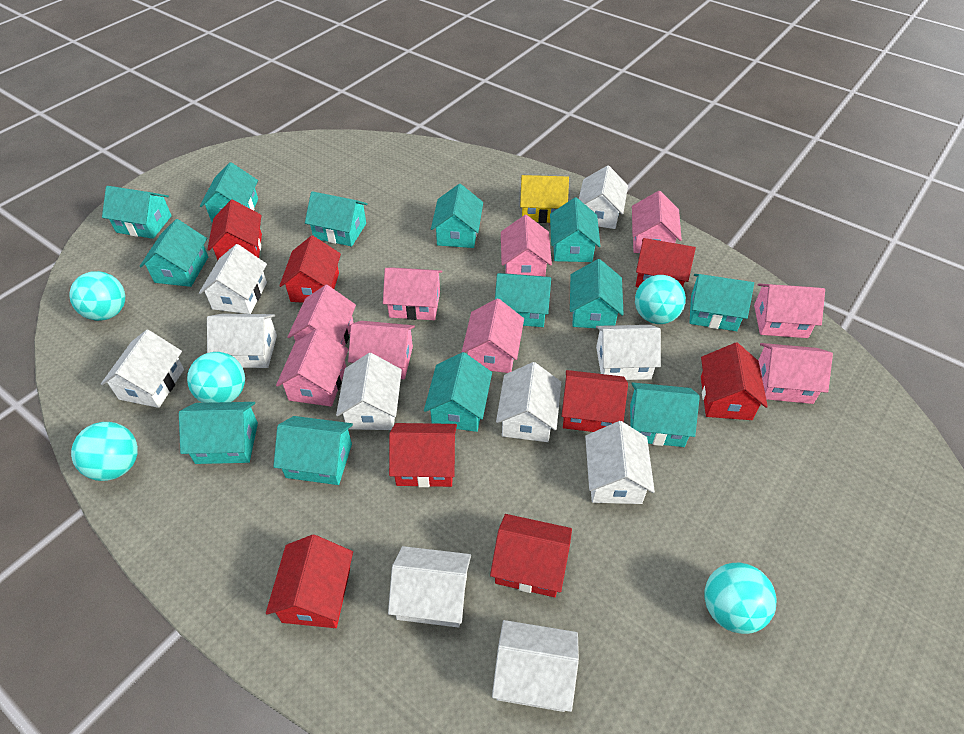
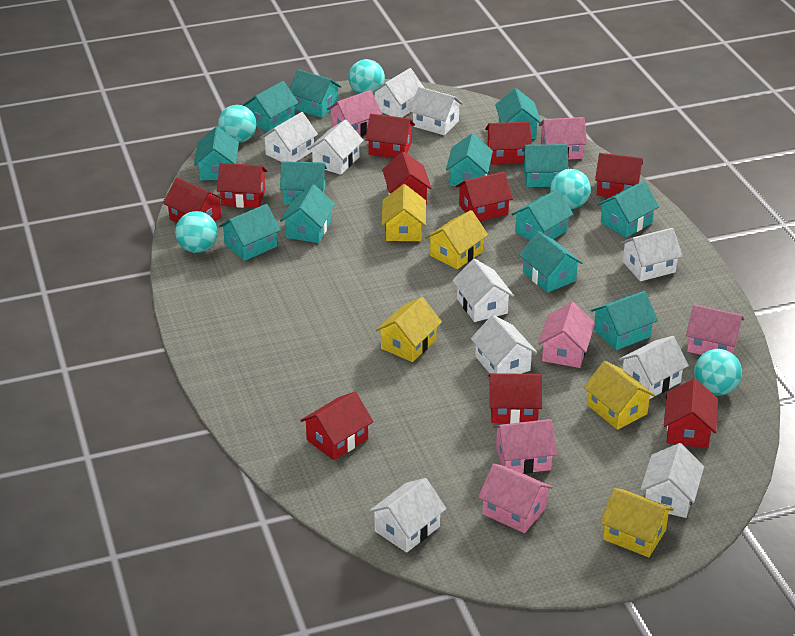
pink house: 9 -> 6
red house: 8 -> 10
yellow house: 1 -> 5

